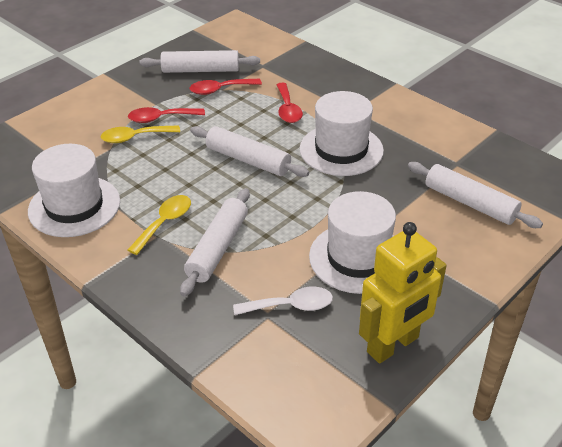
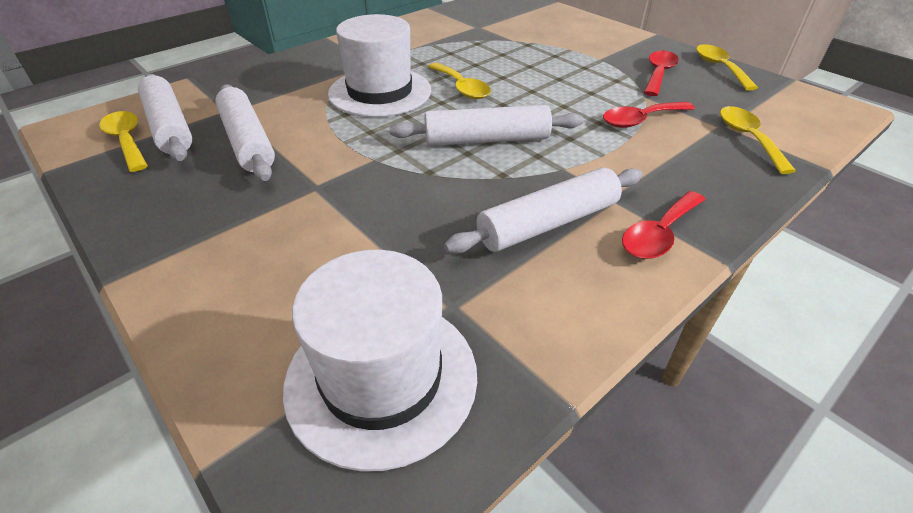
white hat: 3 -> 2
white spoon: 1 -> 0
yellow robot: 1 -> 0
yellow spoon: 2 -> 4

